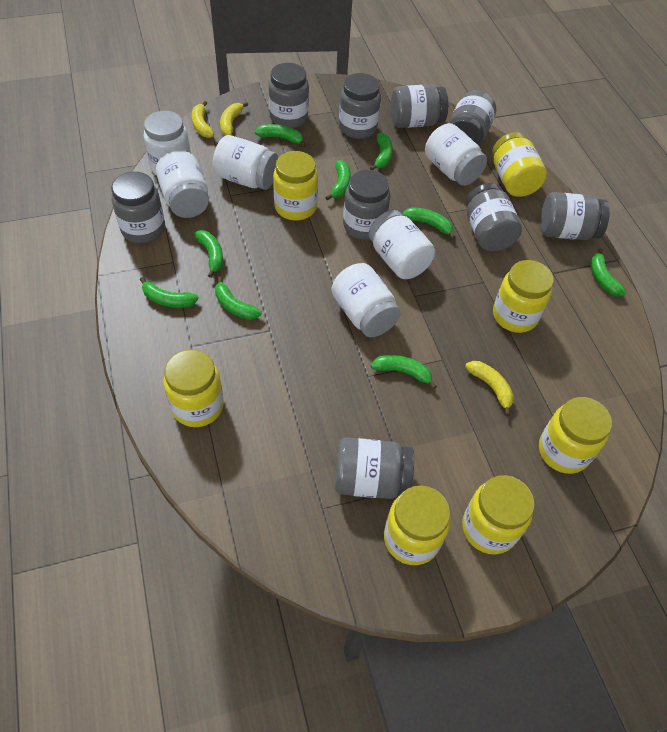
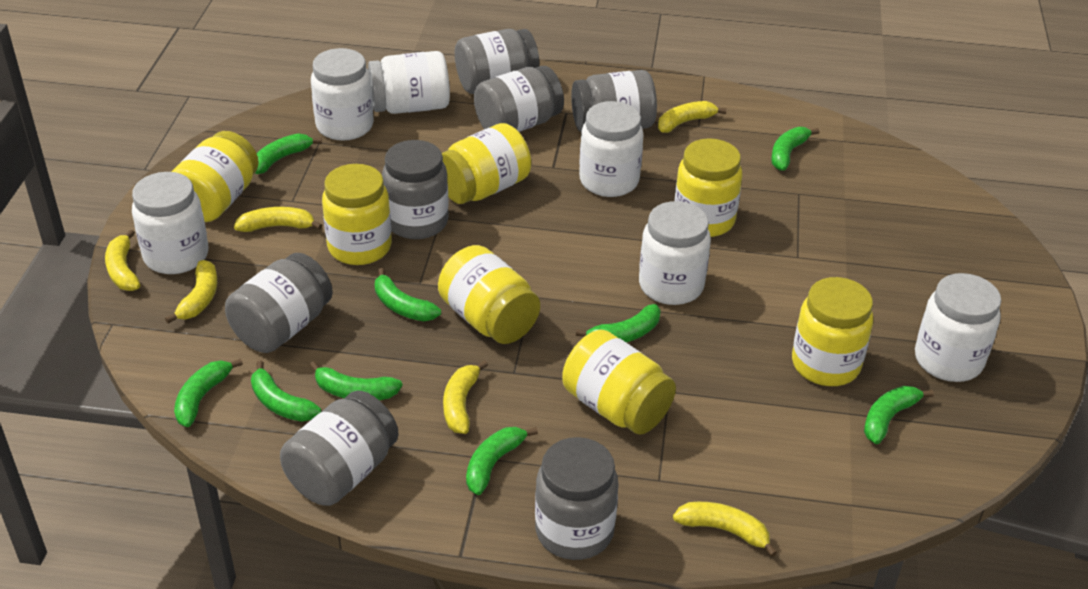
grey jar: 9 -> 7
yellow banana: 3 -> 6

